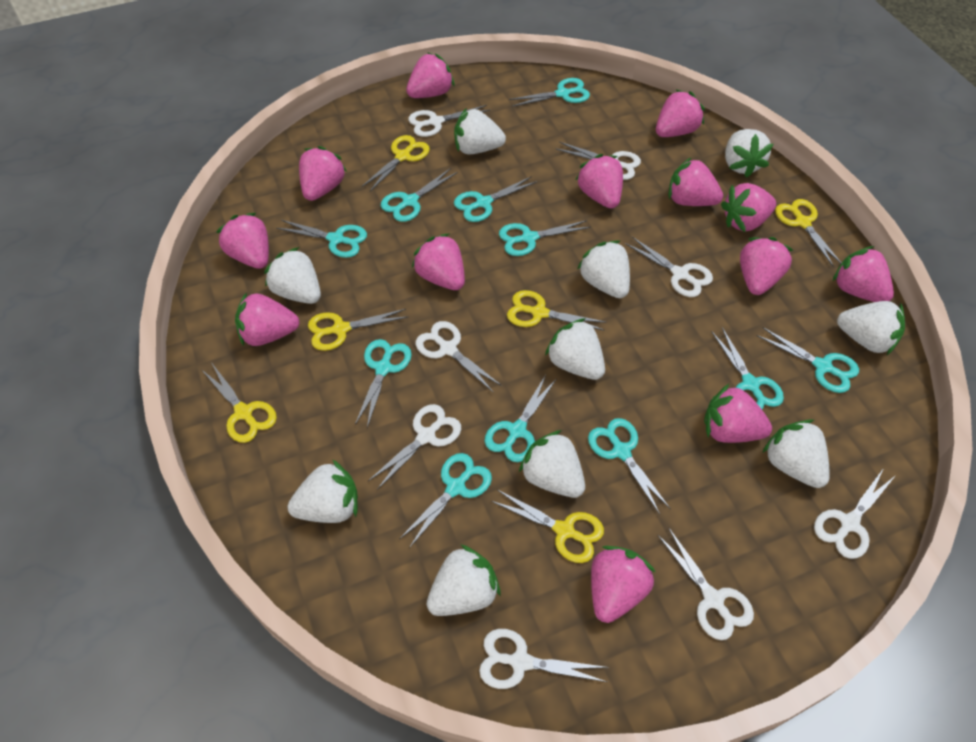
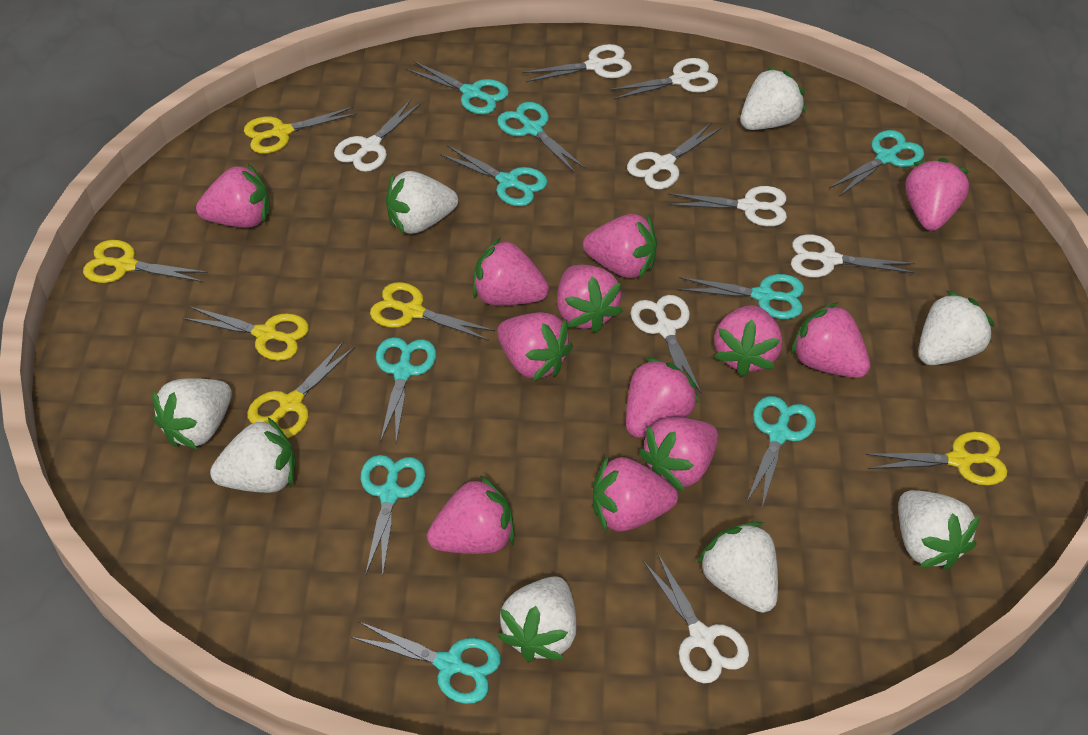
pink strawberry: 13 -> 12
turquoise scissors: 11 -> 9
white strawberry: 10 -> 8

